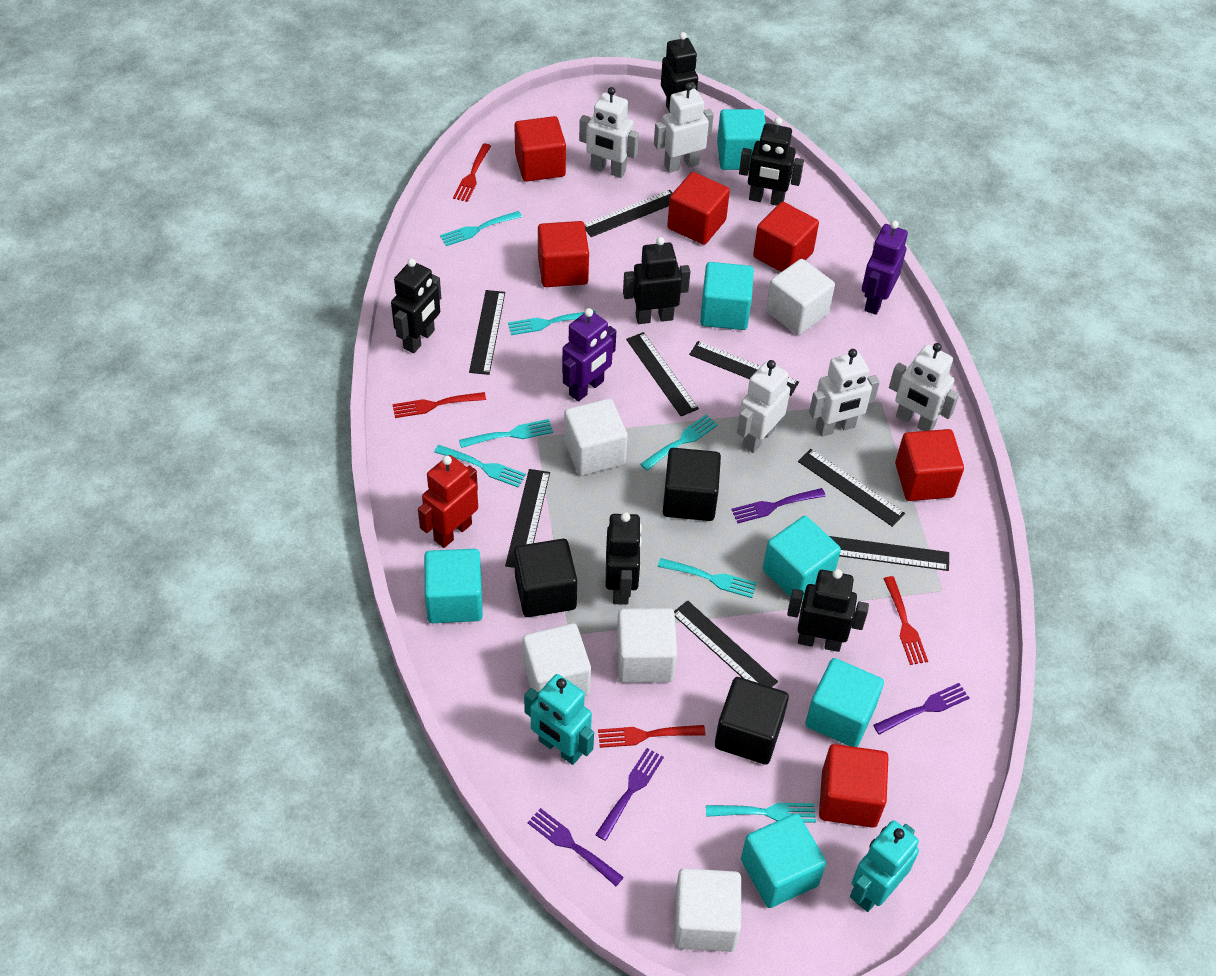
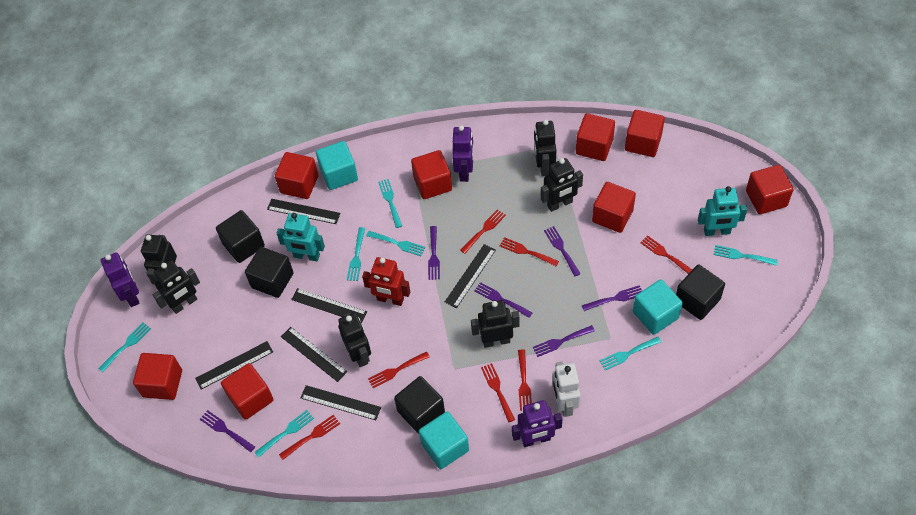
black cube: 3 -> 4
black ruler: 8 -> 6
purple fork: 4 -> 6
purple robot: 2 -> 3
red cube: 6 -> 8
red fork: 4 -> 7
turquoise cube: 6 -> 3
white cube: 5 -> 0
white robot: 5 -> 1

